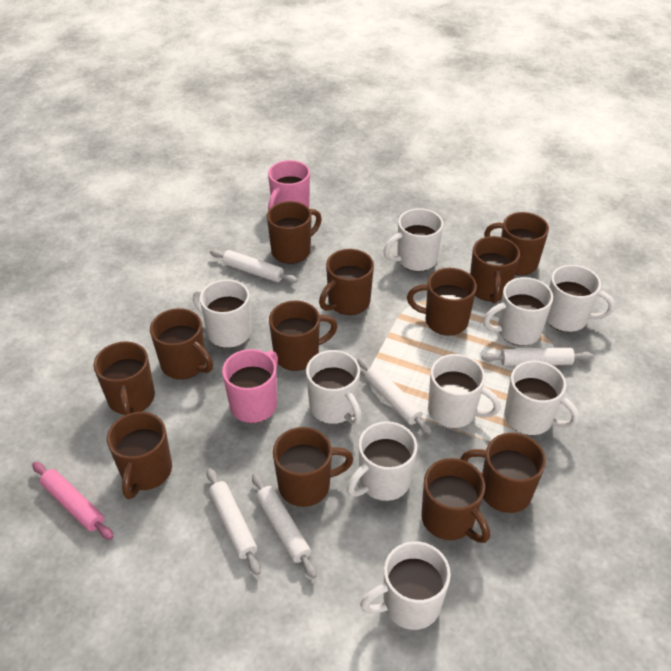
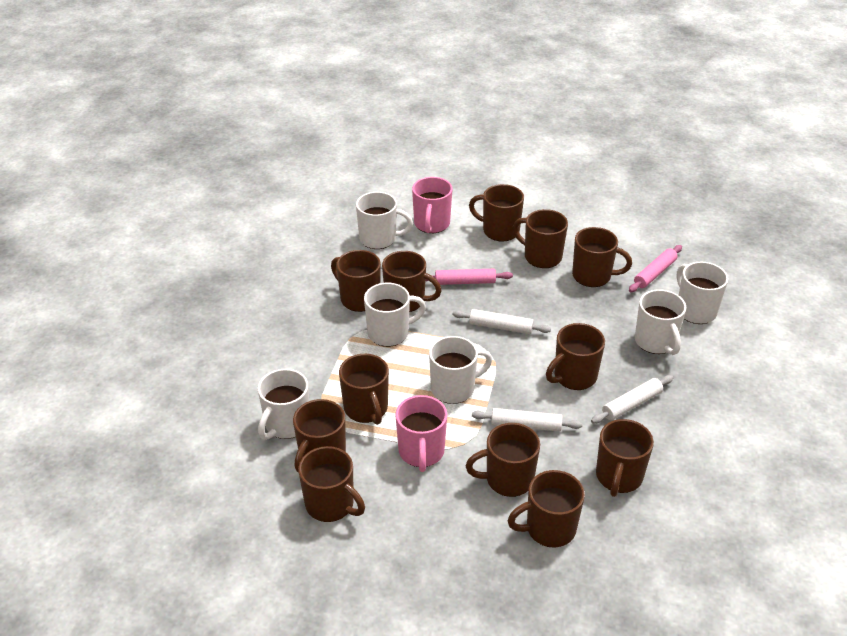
pink rolling pin: 1 -> 2
white mug: 9 -> 6
white rolling pin: 5 -> 3

